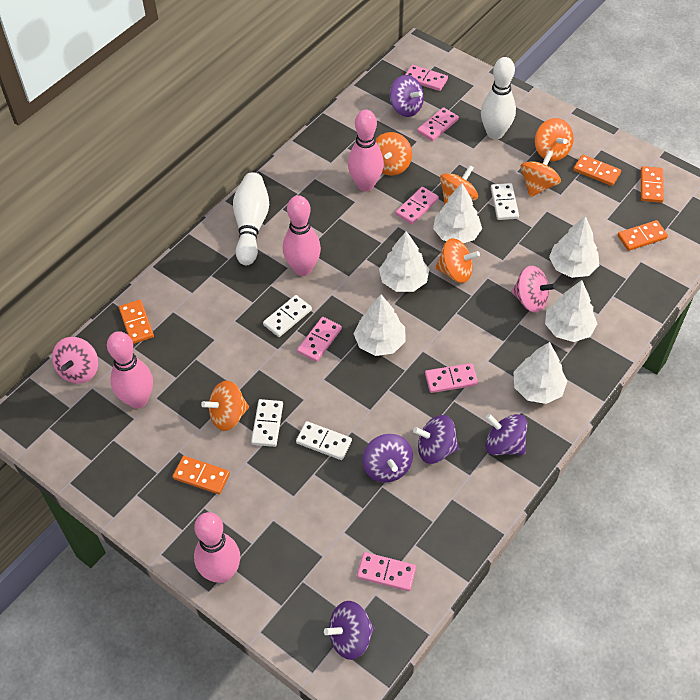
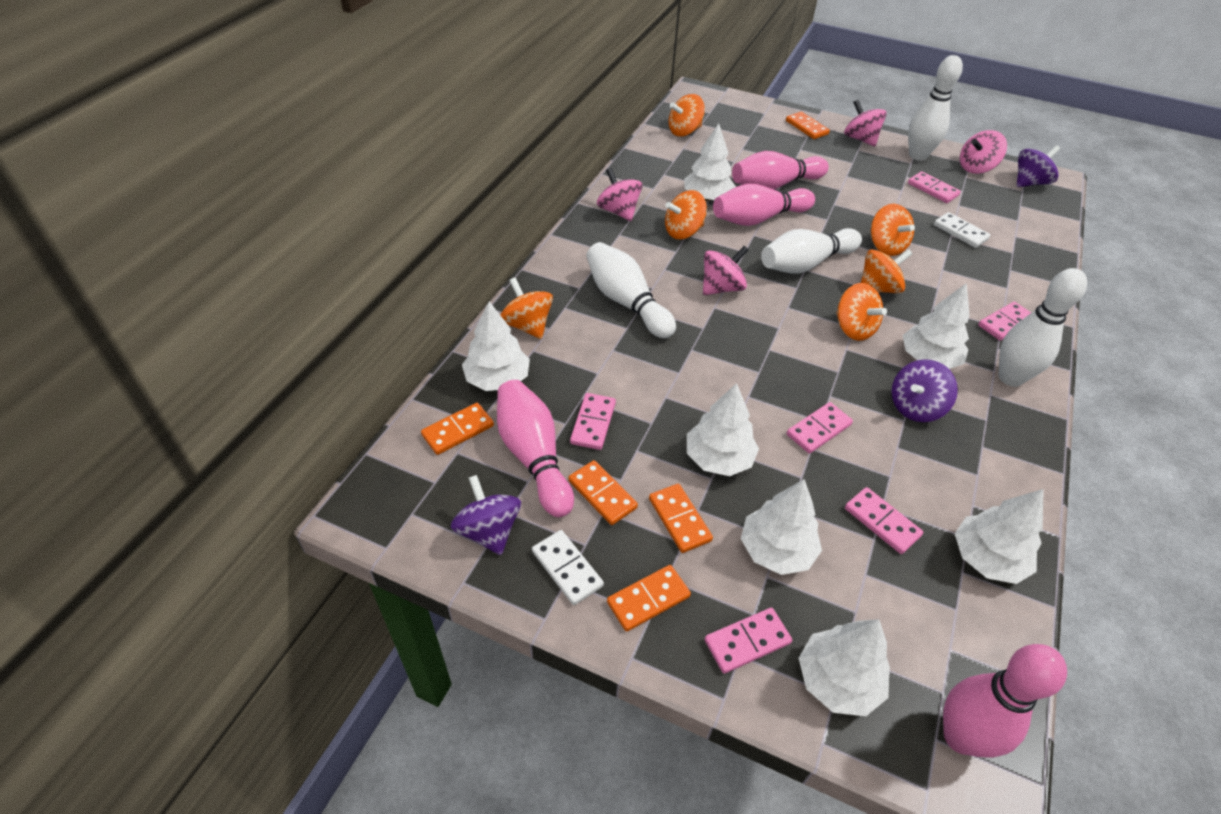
pink spinning top: 2 -> 4
purple spinning top: 5 -> 3
white bowling pin: 2 -> 4
white domino: 4 -> 2
white tree: 6 -> 7

